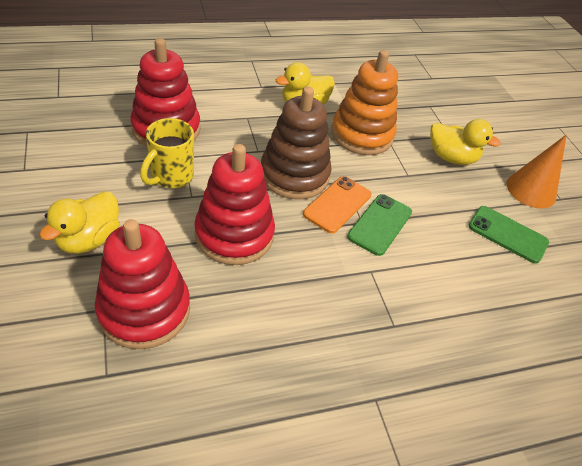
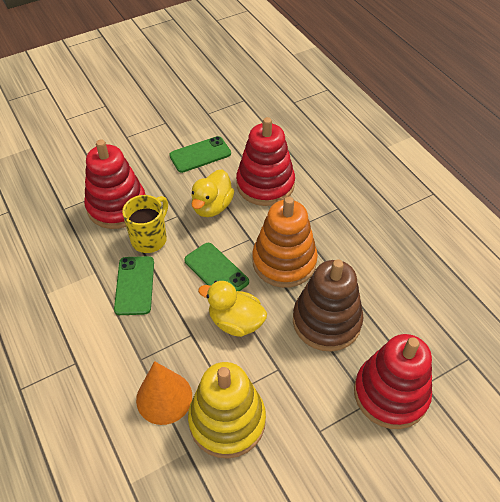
green phone: 2 -> 3
orange phone: 1 -> 0
yellow duck: 3 -> 2
yellow stacking toy: 0 -> 1

